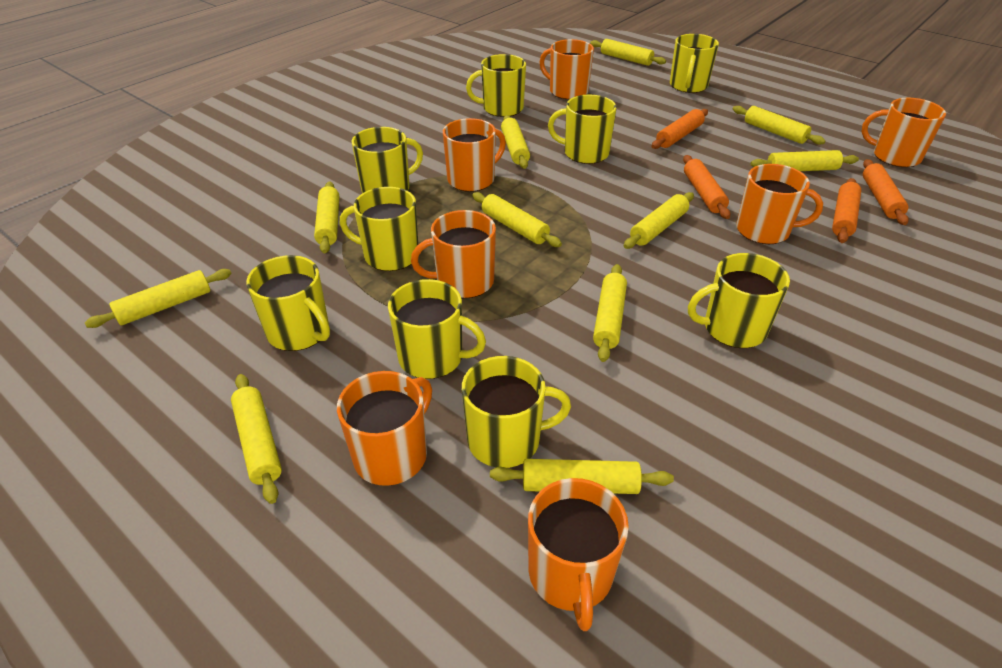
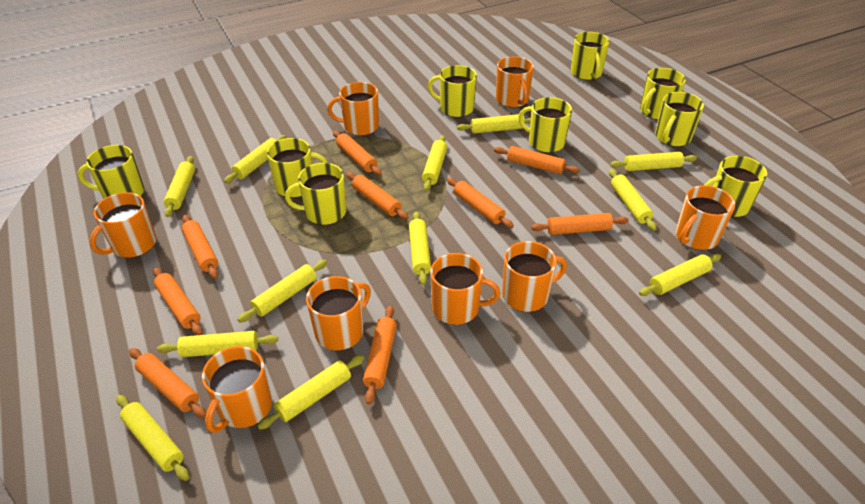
orange mug: 7 -> 8
orange rolling pin: 4 -> 9
yellow rolling pin: 11 -> 12

